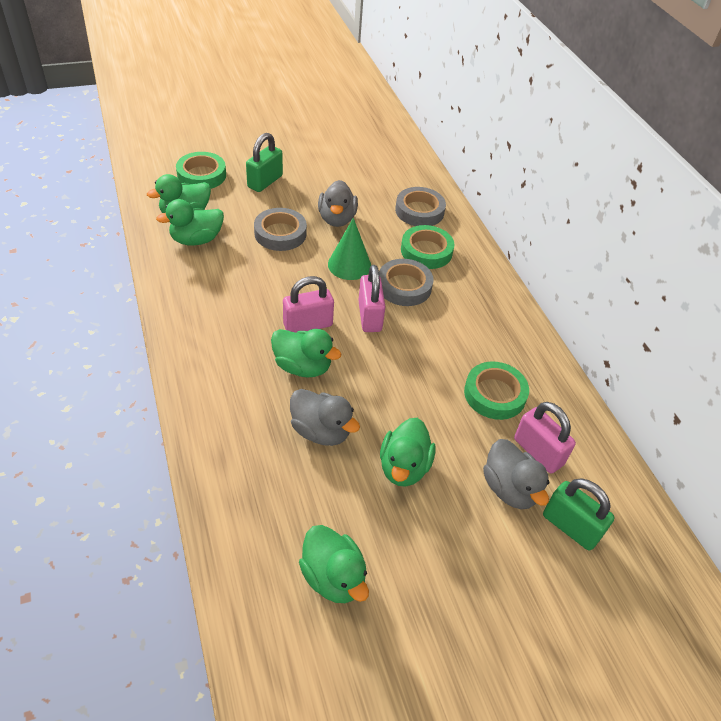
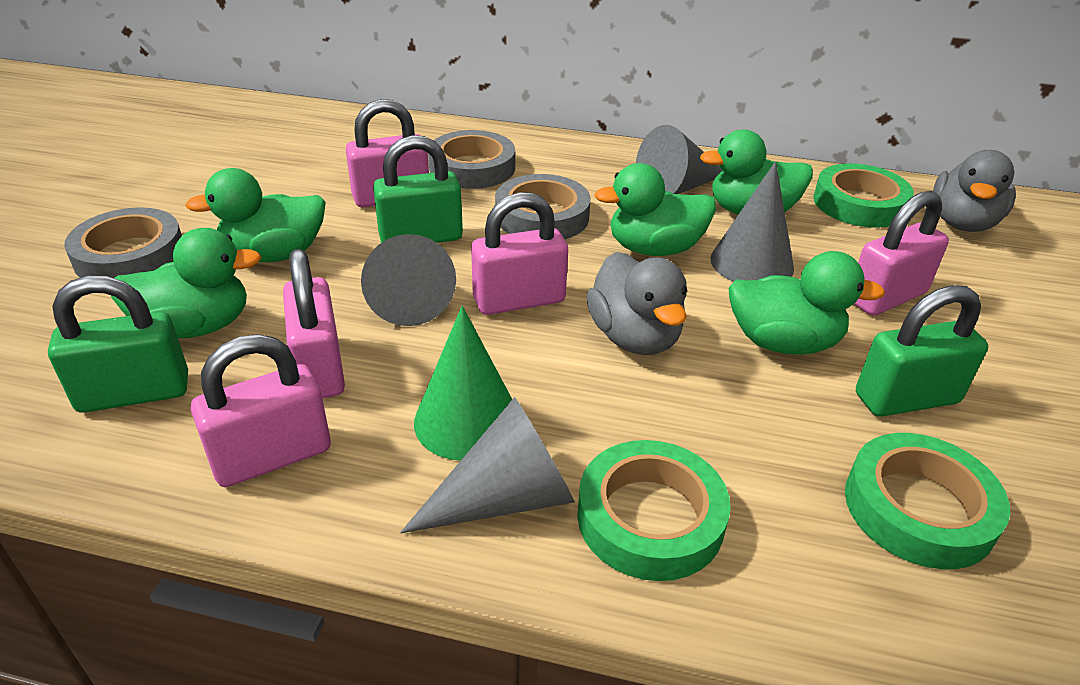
green padlock: 2 -> 3
grey cone: 0 -> 4
grey duck: 3 -> 2
pink padlock: 3 -> 5

